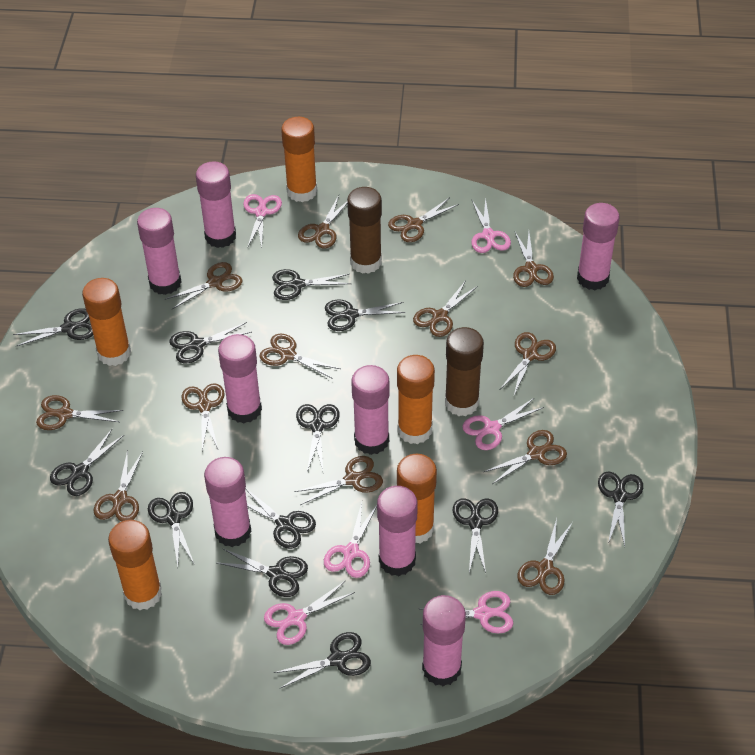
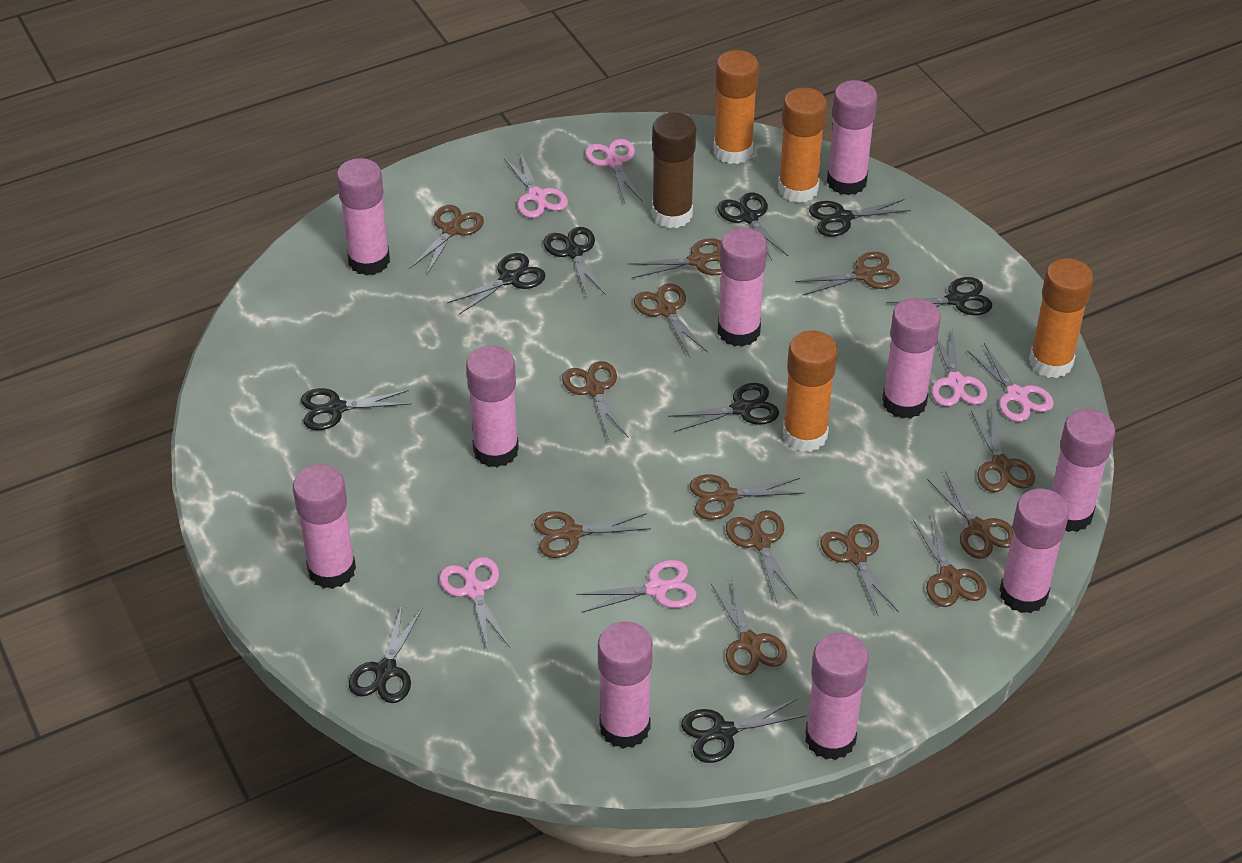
black scissors: 12 -> 9
brown glue stick: 2 -> 1
orange glue stick: 5 -> 4
pink glue stick: 8 -> 10

